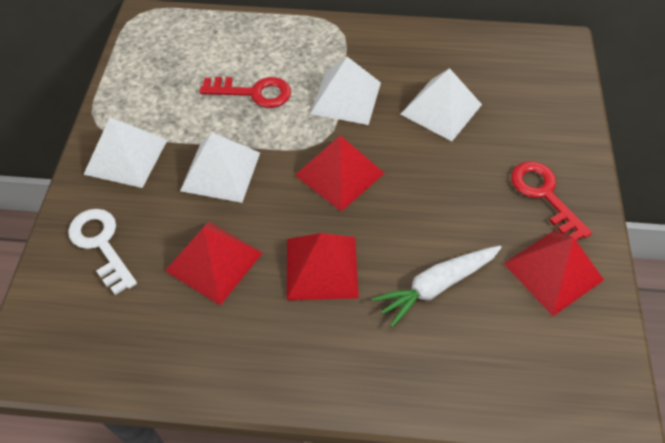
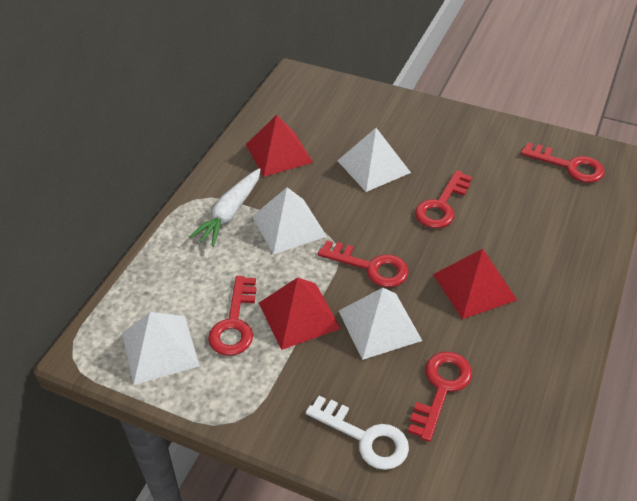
red key: 2 -> 5
red pyramid: 4 -> 3

